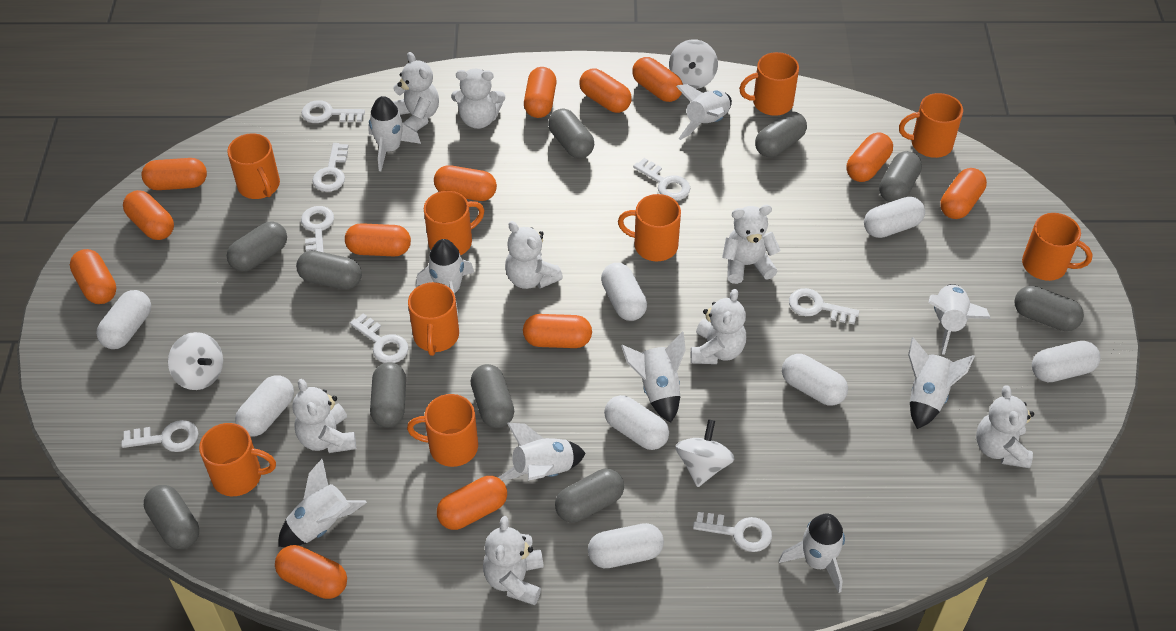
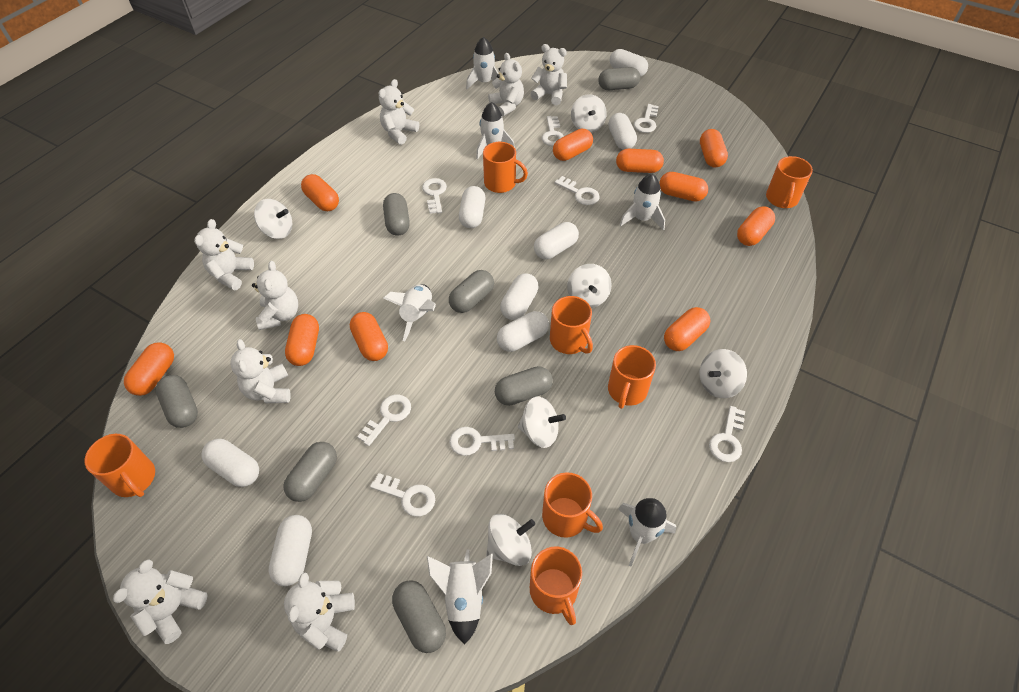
grey capsule: 10 -> 7
orange capsule: 13 -> 10
orange mug: 9 -> 7
white rocket: 9 -> 6
white spinning top: 3 -> 6

